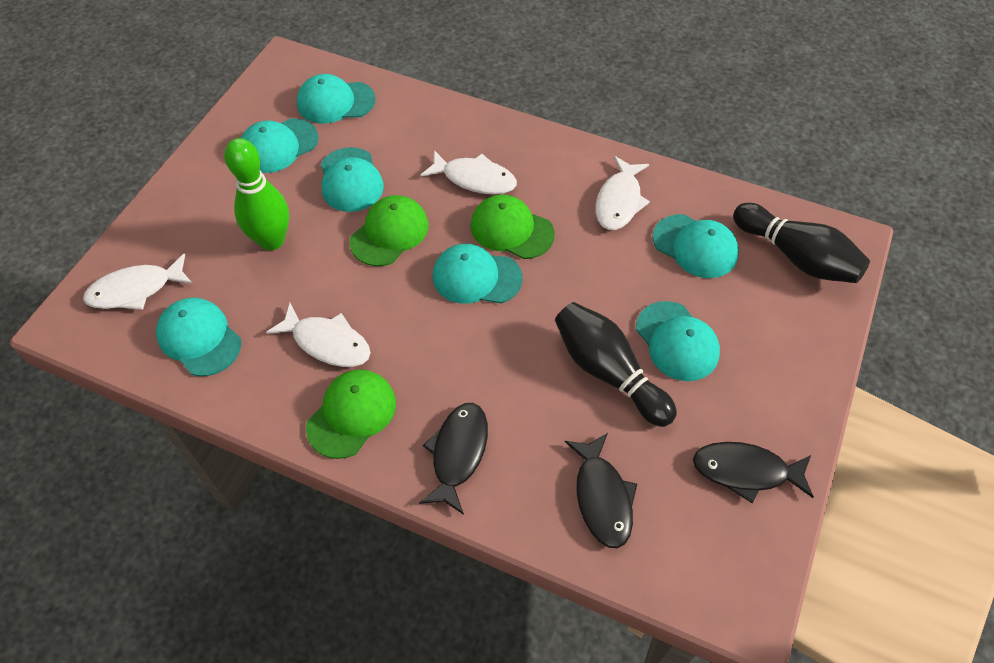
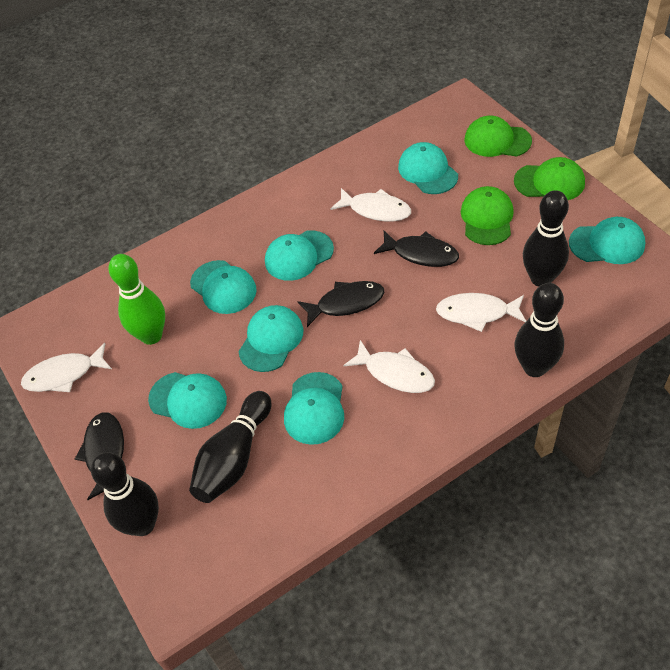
black bowling pin: 2 -> 4

